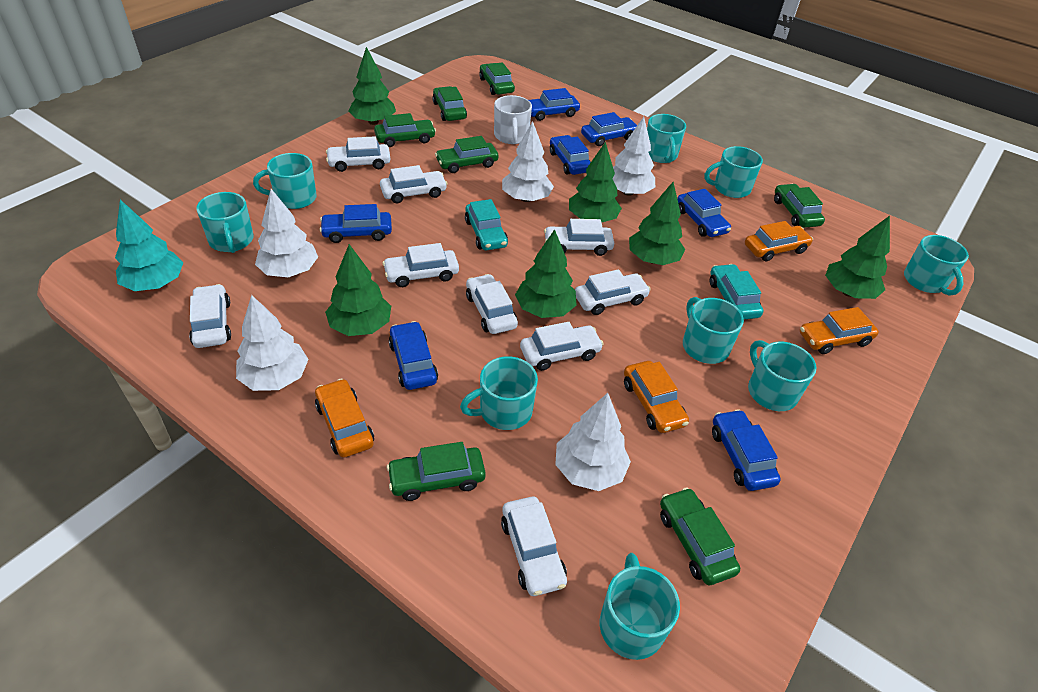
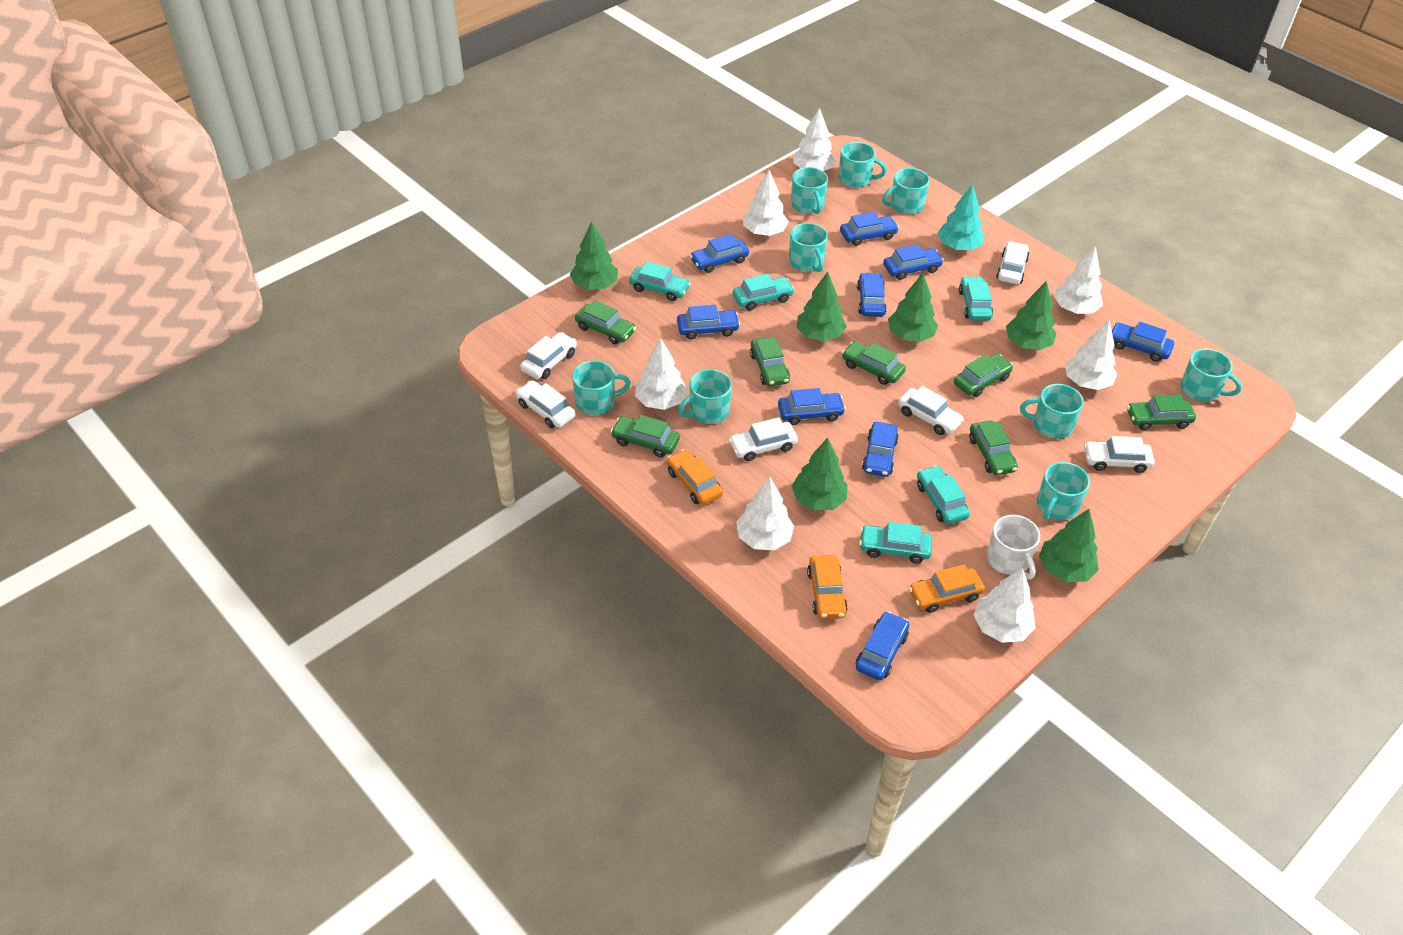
blue car: 7 -> 9
orange car: 4 -> 3
turquoise car: 2 -> 5
white car: 9 -> 6
white tree: 5 -> 7

